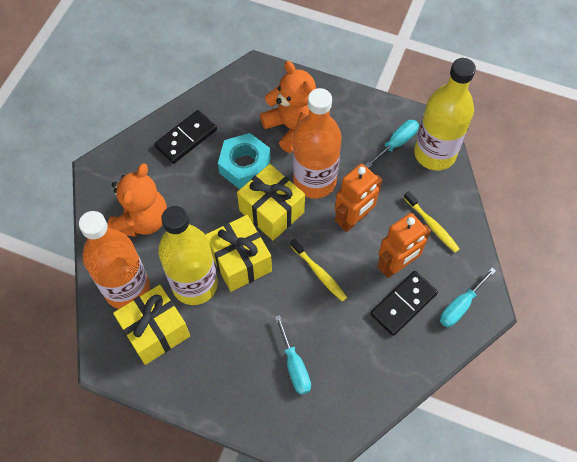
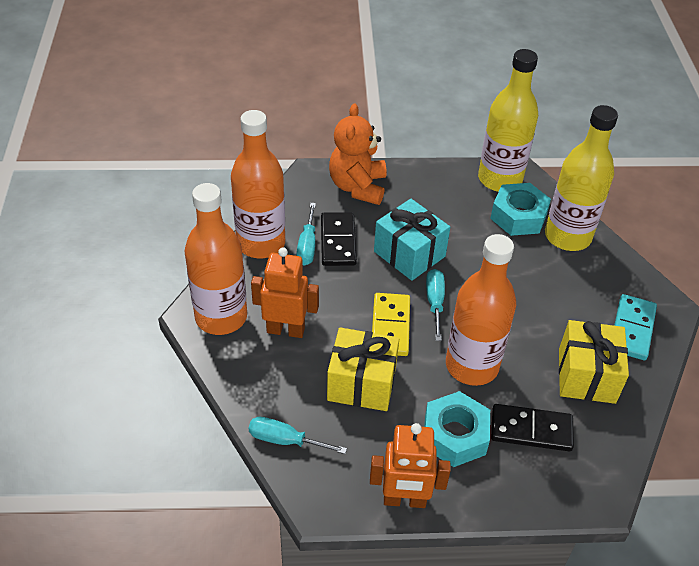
orange bottle: 2 -> 3
orange teddy bear: 2 -> 1
turquoise domino: 0 -> 1
turquoise gift: 0 -> 1
turquoise nut: 1 -> 2
yellow domino: 0 -> 1
yellow gift: 3 -> 2
yellow toothbrush: 2 -> 0

